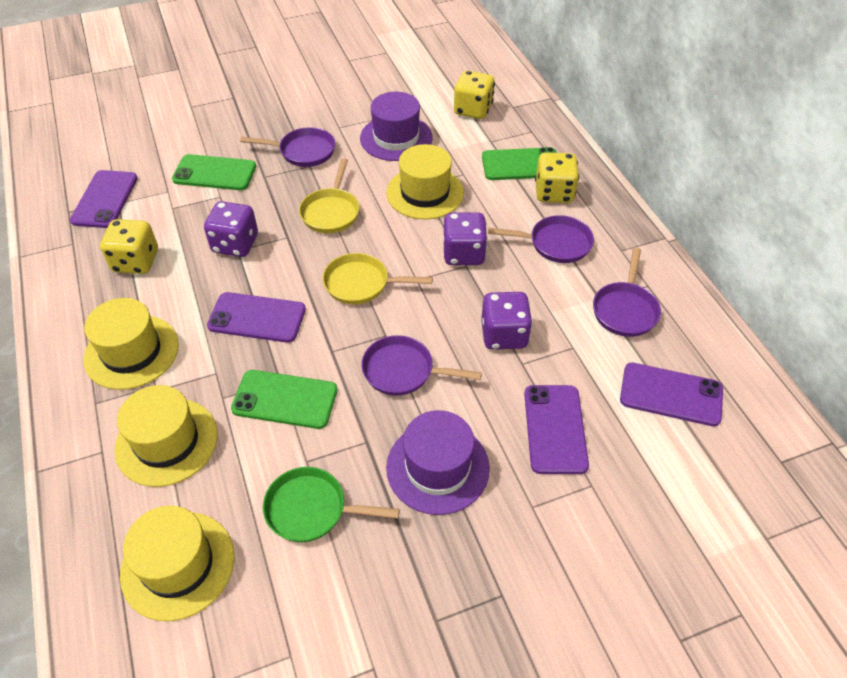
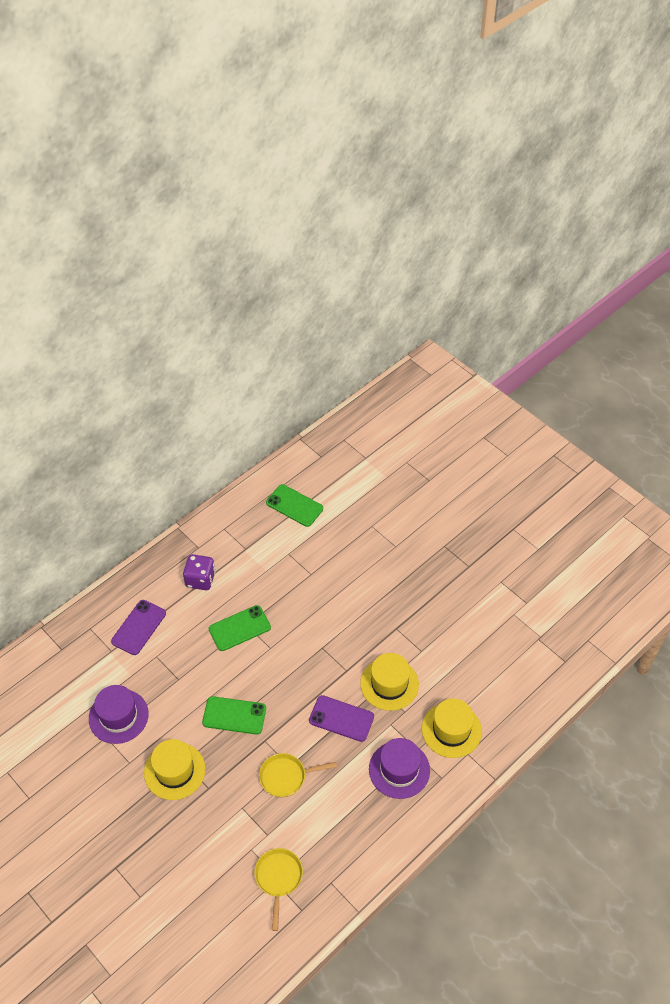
green pan: 1 -> 0
purple dice: 3 -> 1
purple pan: 4 -> 0
purple phone: 4 -> 2
yellow dice: 3 -> 0
yellow hat: 4 -> 3

